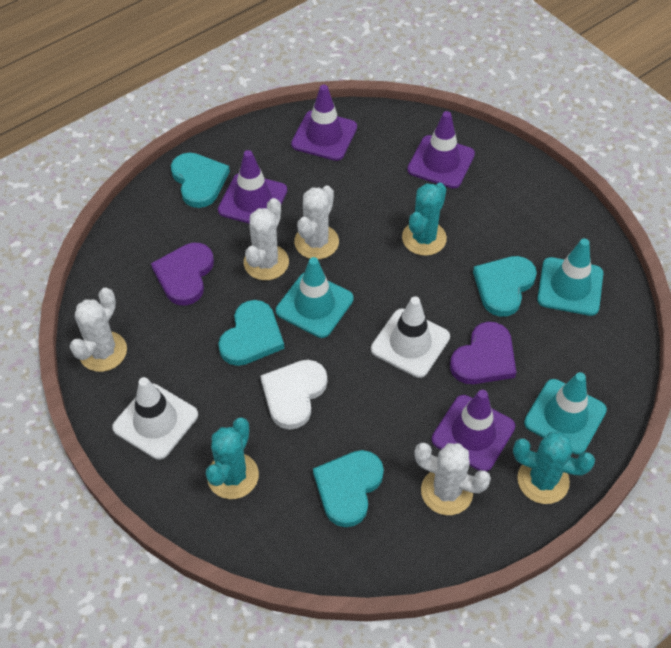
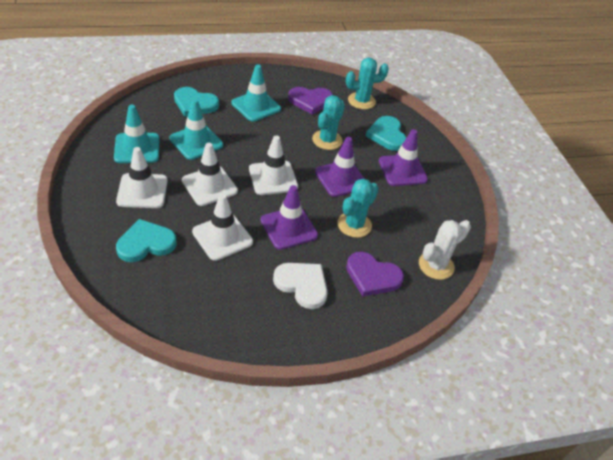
purple traffic cone: 4 -> 3
turquoise heart: 4 -> 3
white cactus: 4 -> 1
white traffic cone: 2 -> 4

